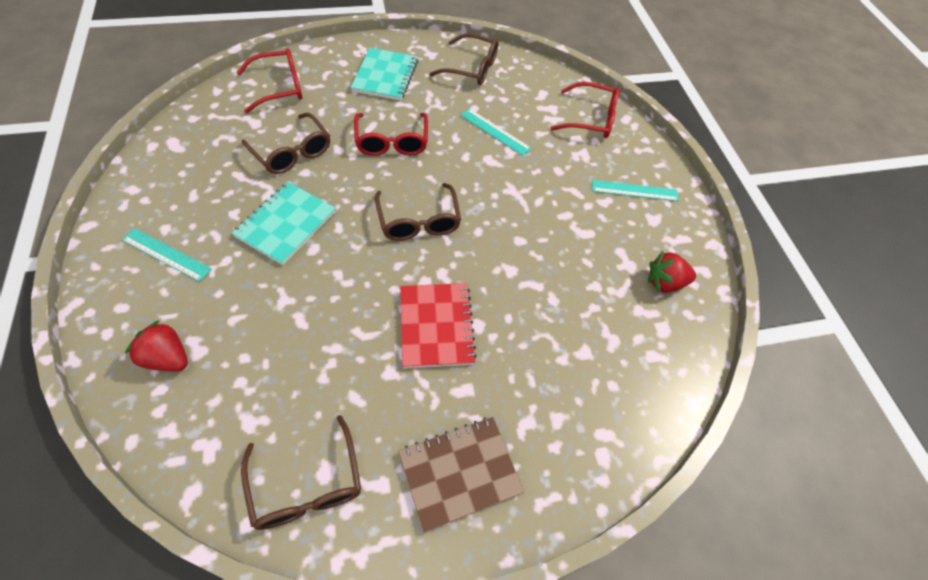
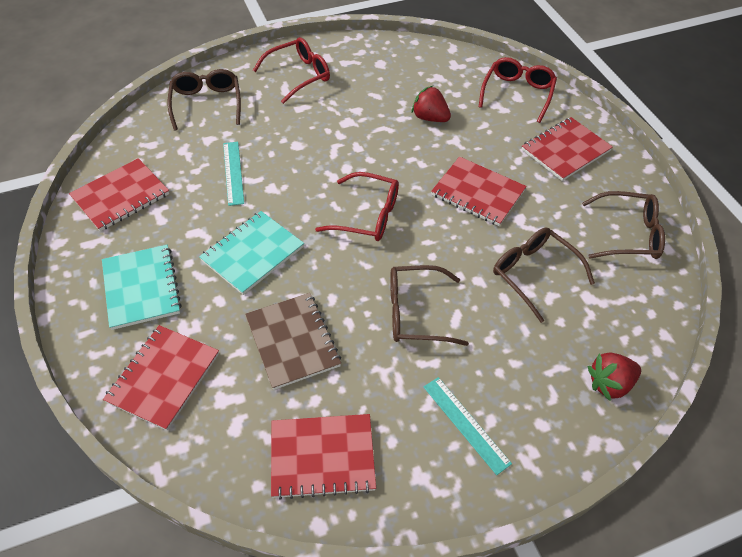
red notebook: 1 -> 5
turquoise ruler: 3 -> 2

